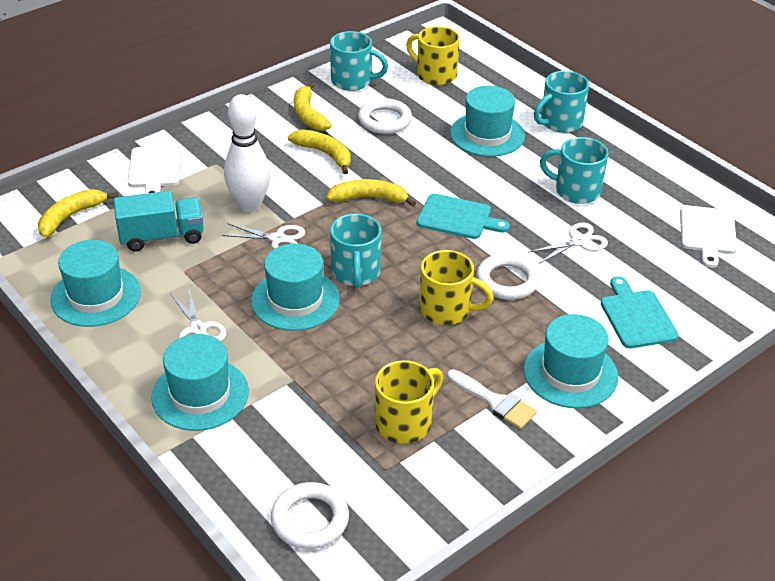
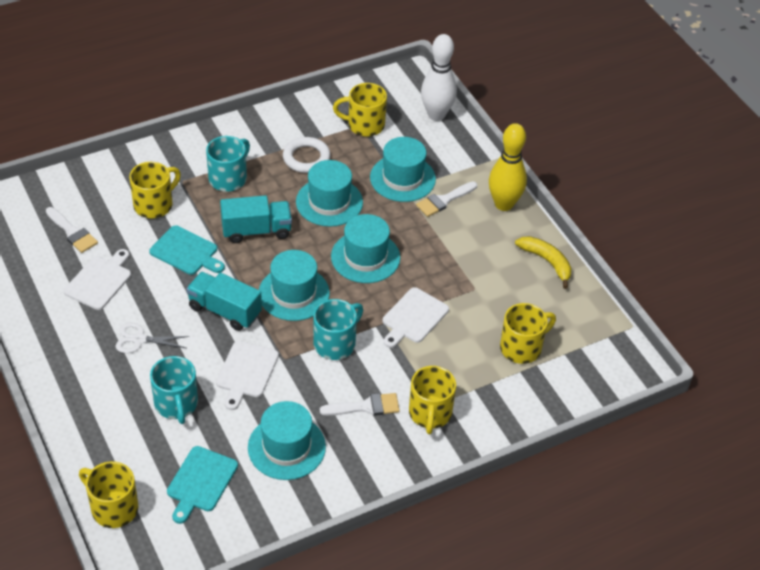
turquoise mug: 4 -> 3
turquoise truck: 1 -> 2
white brush: 1 -> 3
white cutting board: 2 -> 3
white ring: 3 -> 1
white scissors: 3 -> 1
yellow banana: 4 -> 1
yellow bowling pin: 0 -> 1
yellow mug: 3 -> 5

